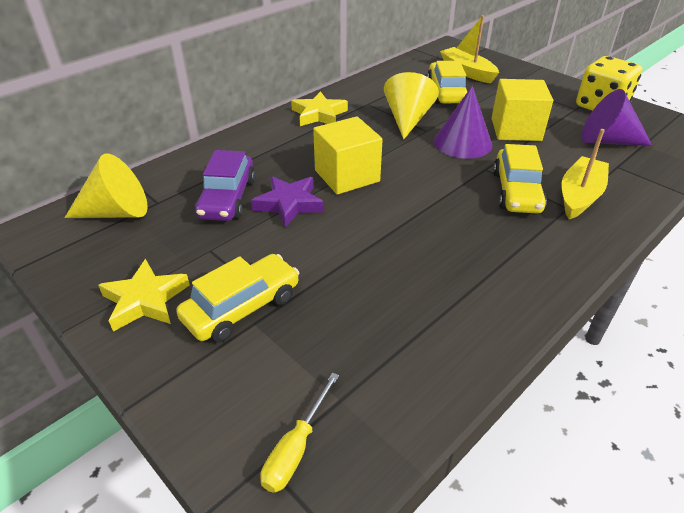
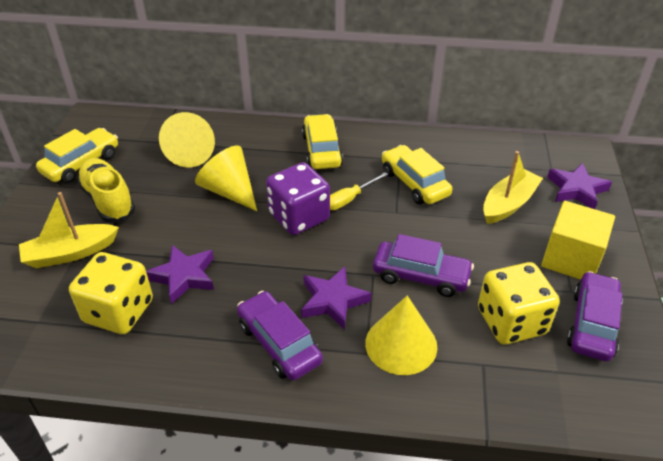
purple car: 1 -> 3
purple cone: 2 -> 0
purple dice: 0 -> 1
purple star: 1 -> 3
yellow cone: 2 -> 3
yellow cube: 2 -> 1
yellow dice: 1 -> 2
yellow shoe: 0 -> 1
yellow star: 2 -> 0

